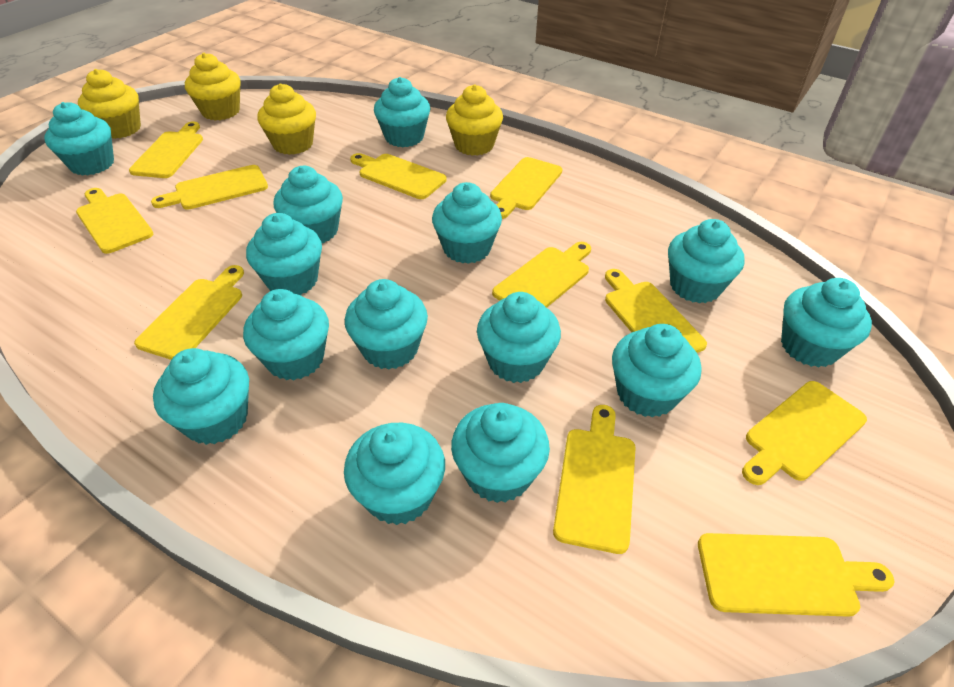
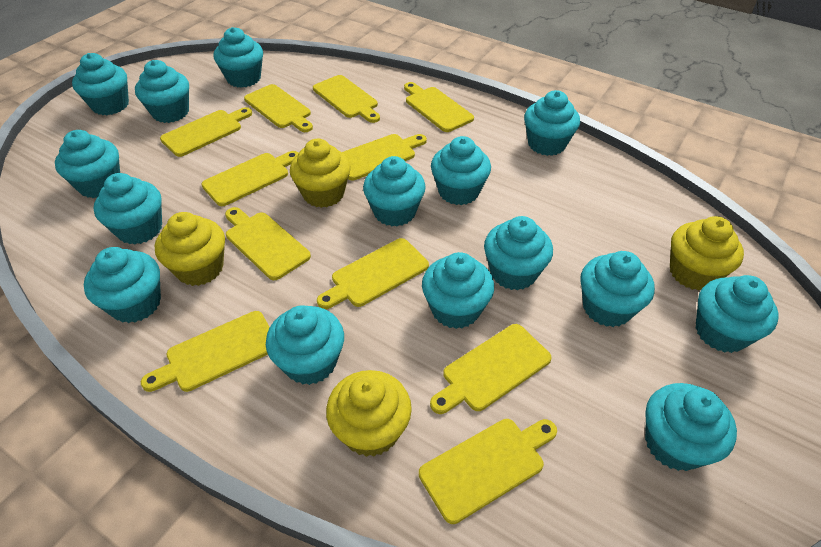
turquoise cupcake: 14 -> 15

